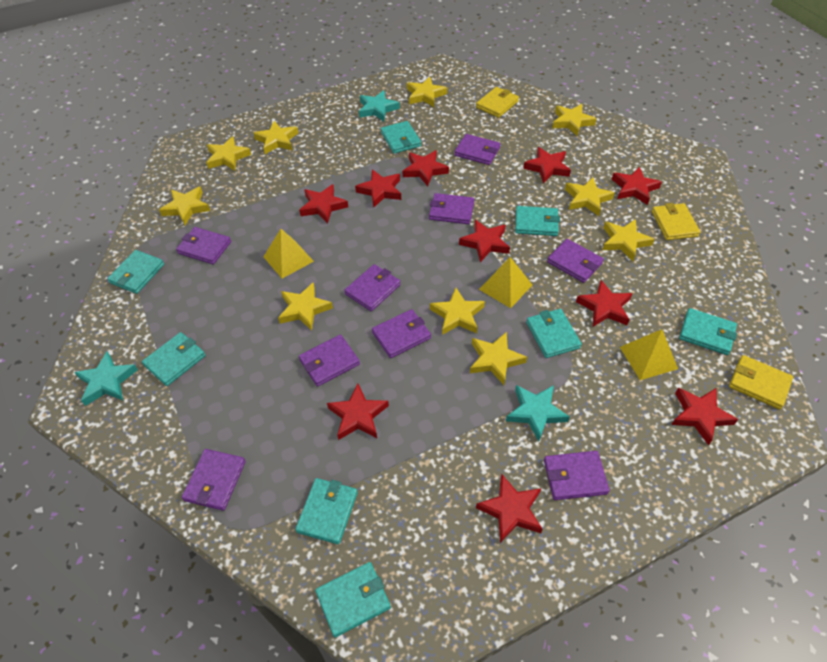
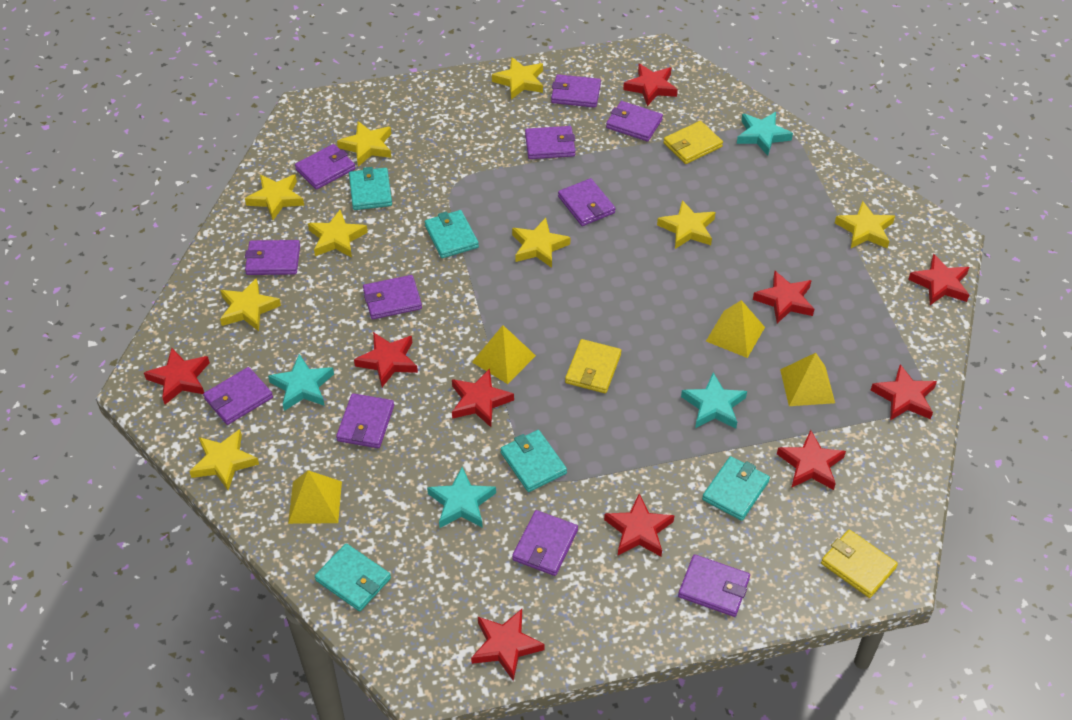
purple wallet: 9 -> 11
turquoise star: 3 -> 4
turquoise wallet: 8 -> 5
yellow pyramid: 3 -> 4
yellow star: 10 -> 9

